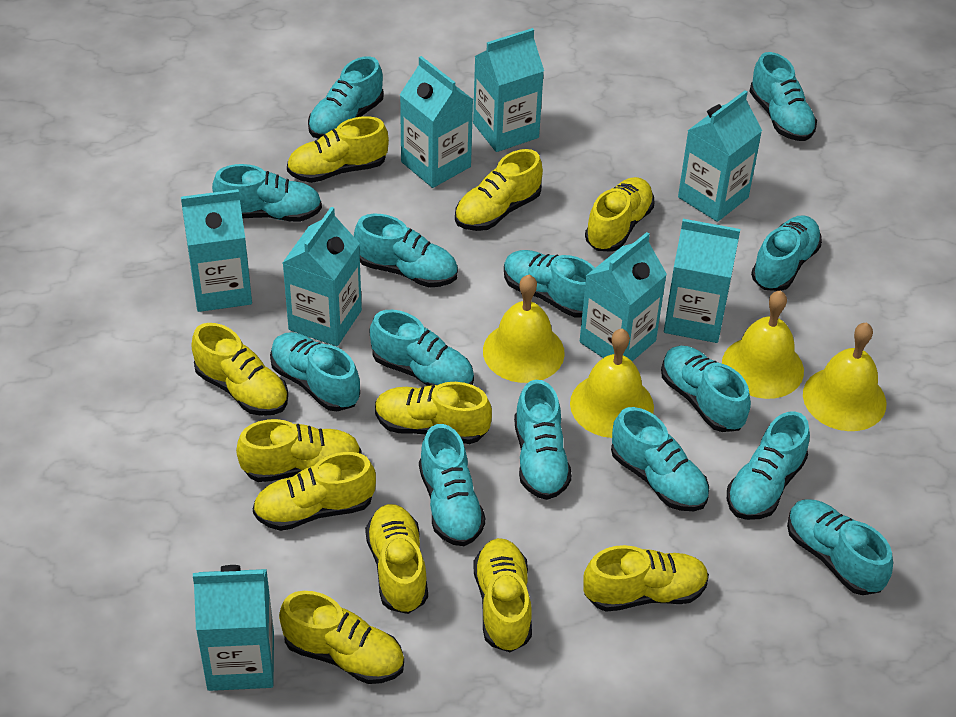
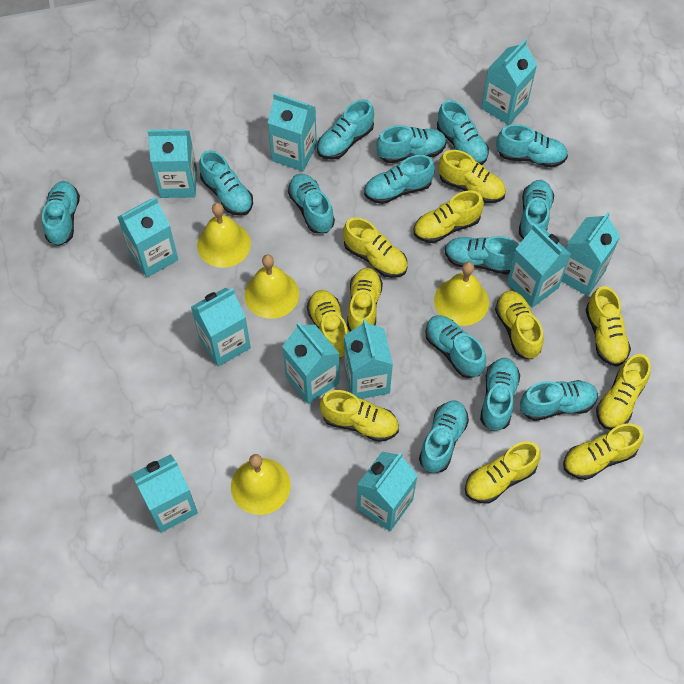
turquoise carton: 8 -> 11

